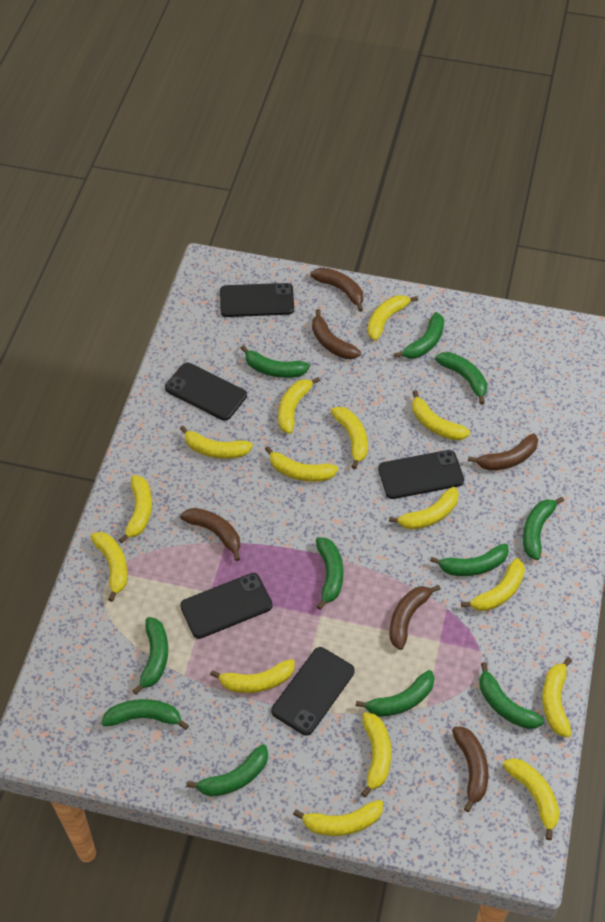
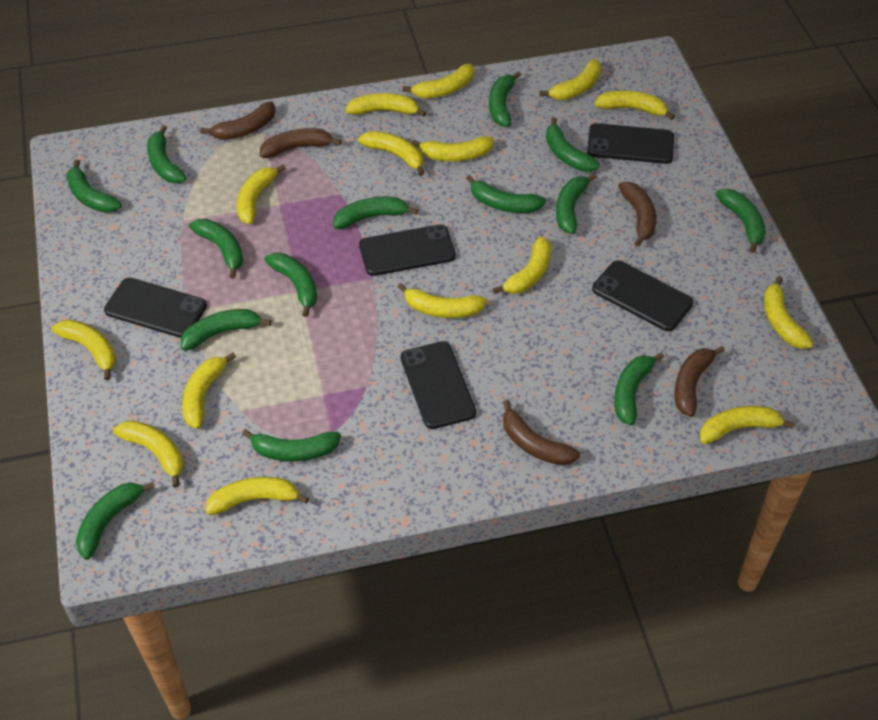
brown banana: 6 -> 5
green banana: 11 -> 14

